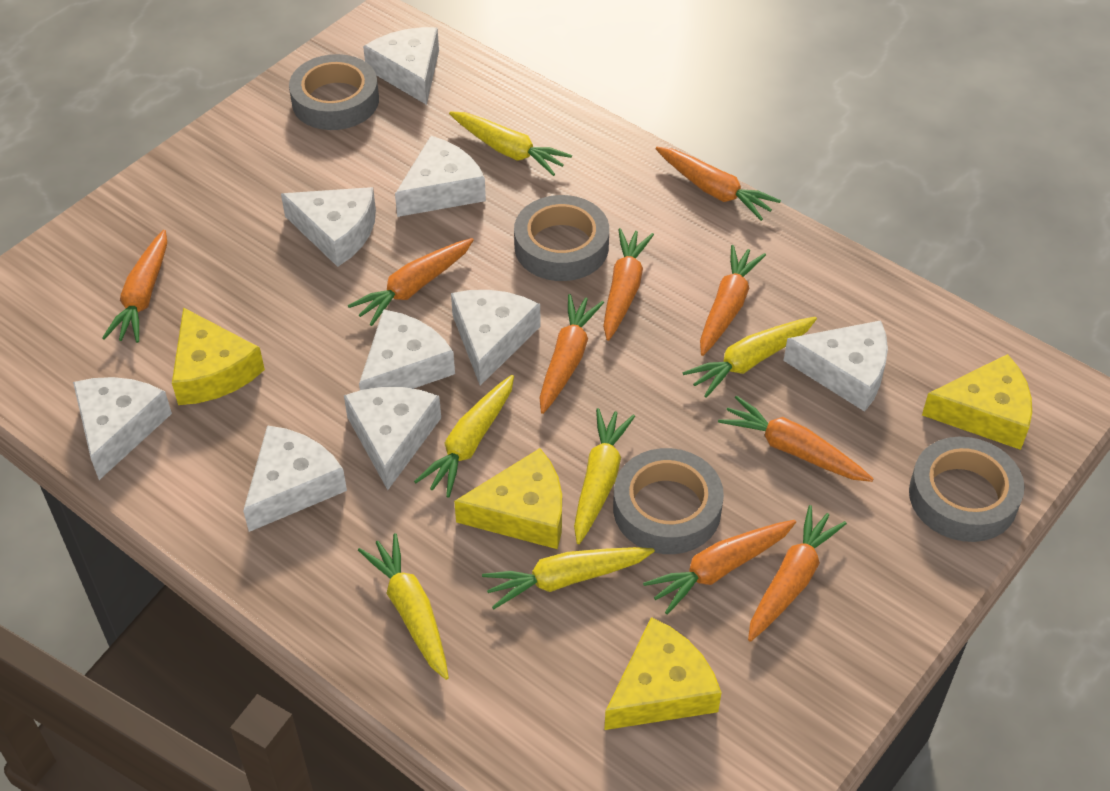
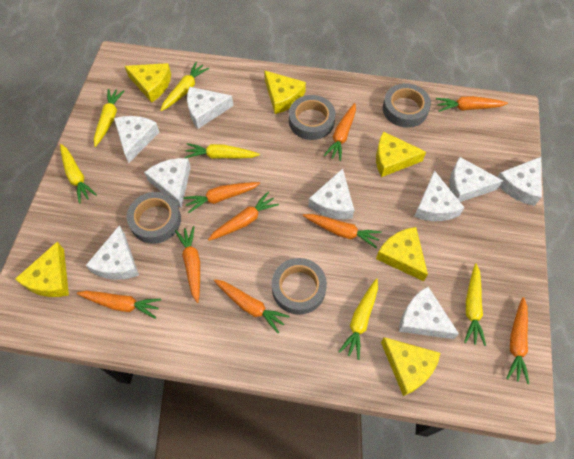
yellow cheese: 4 -> 6

